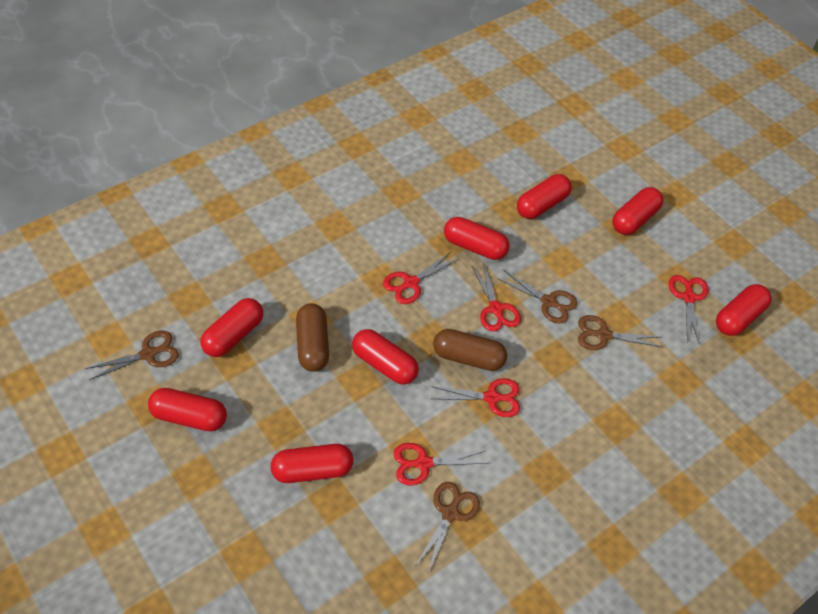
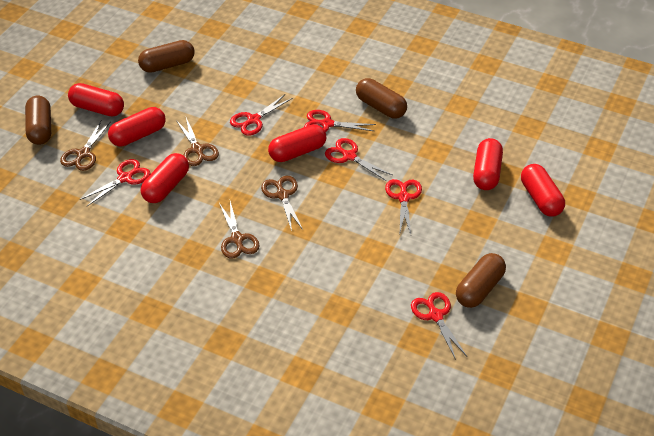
brown capsule: 2 -> 4
red capsule: 8 -> 6
red scissors: 5 -> 6

